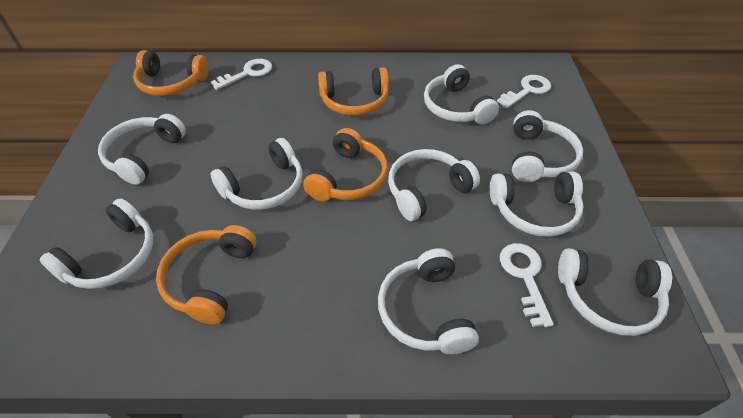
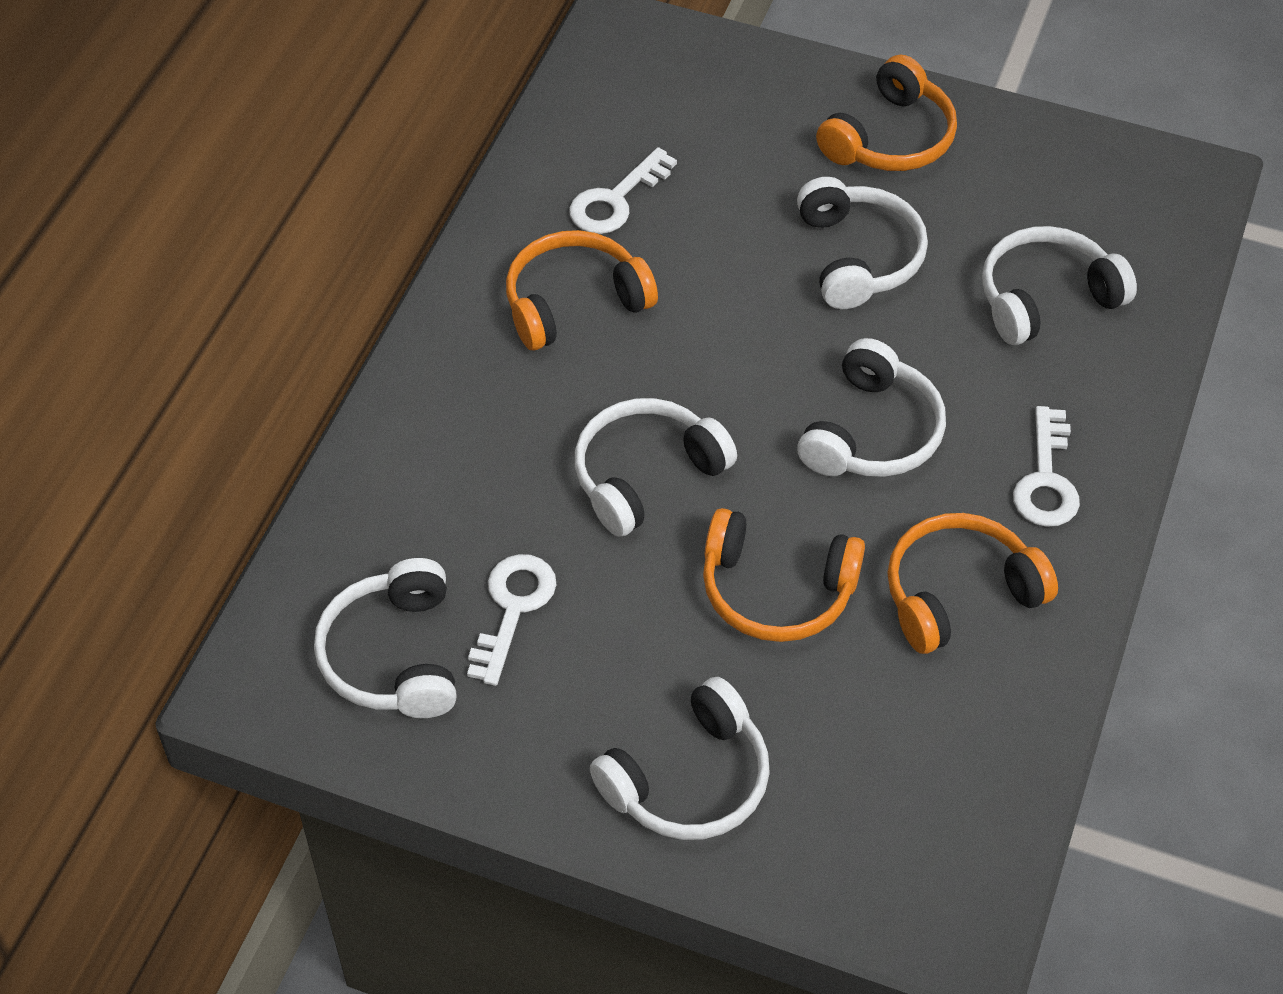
white headphones: 9 -> 6

